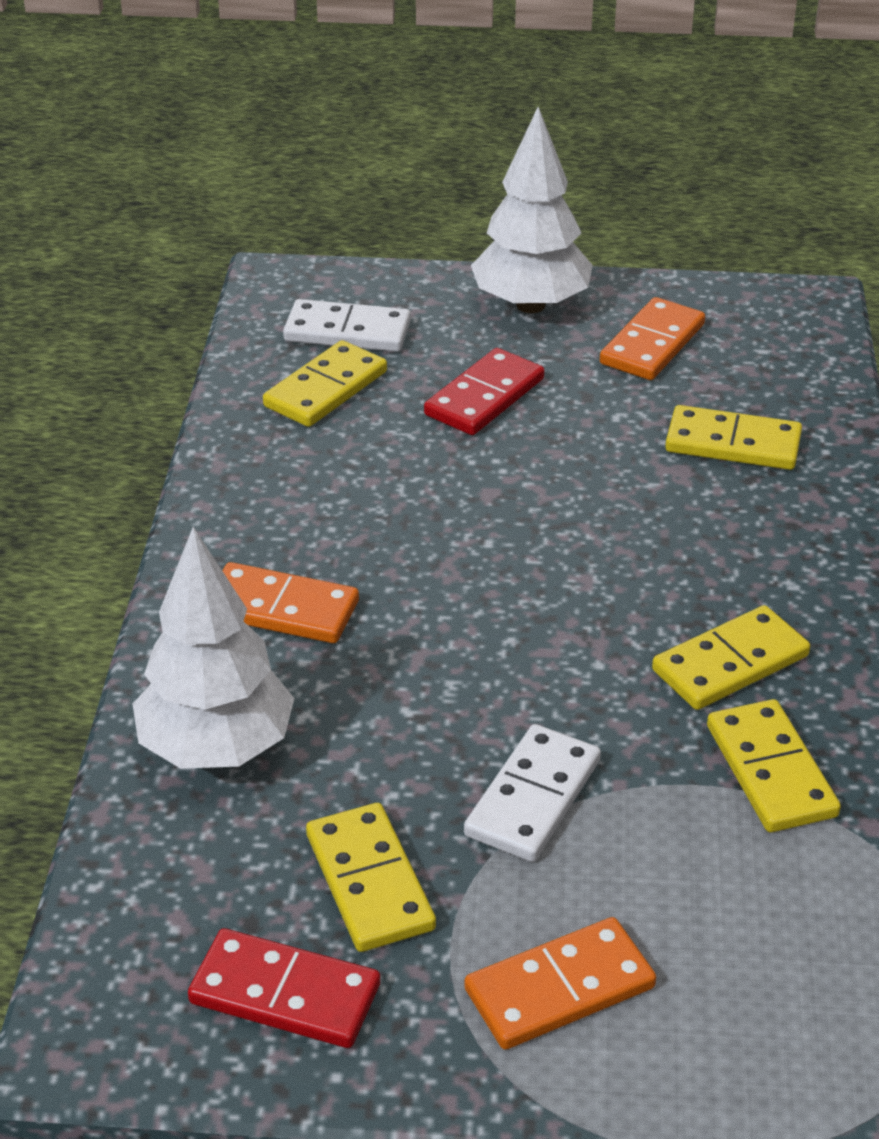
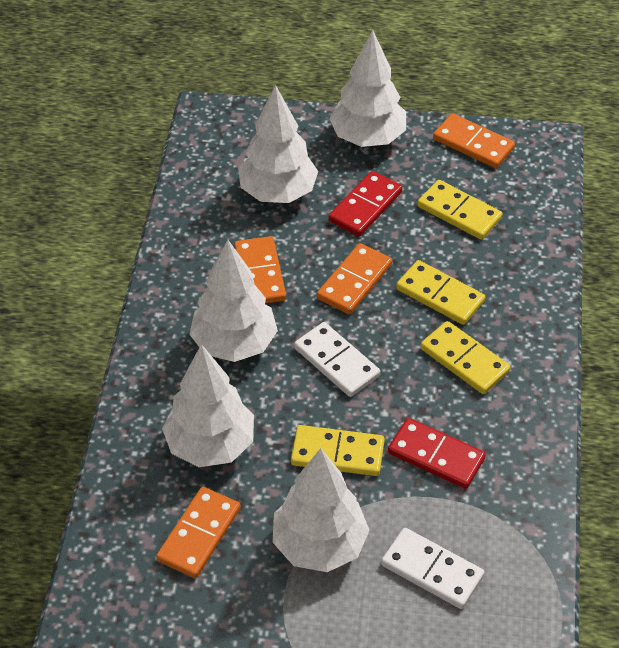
orange domino: 3 -> 4
white tree: 2 -> 5
yellow domino: 5 -> 4

